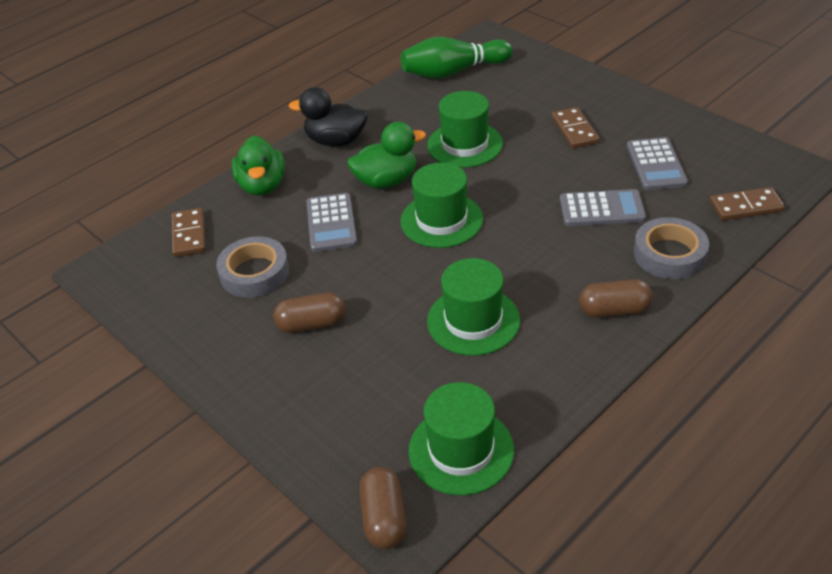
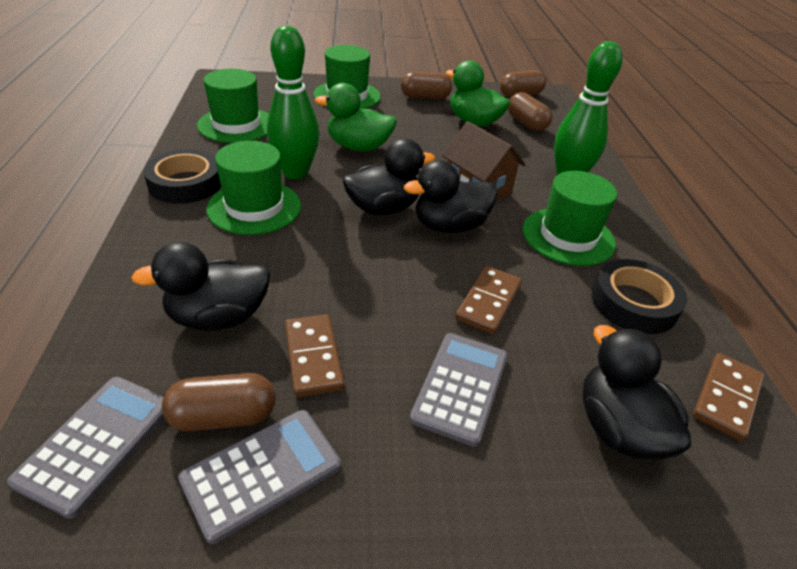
black duck: 1 -> 4
black tape: 0 -> 2
brown capsule: 3 -> 4
brown house: 0 -> 1
green bowling pin: 1 -> 2
grey tape: 2 -> 0

